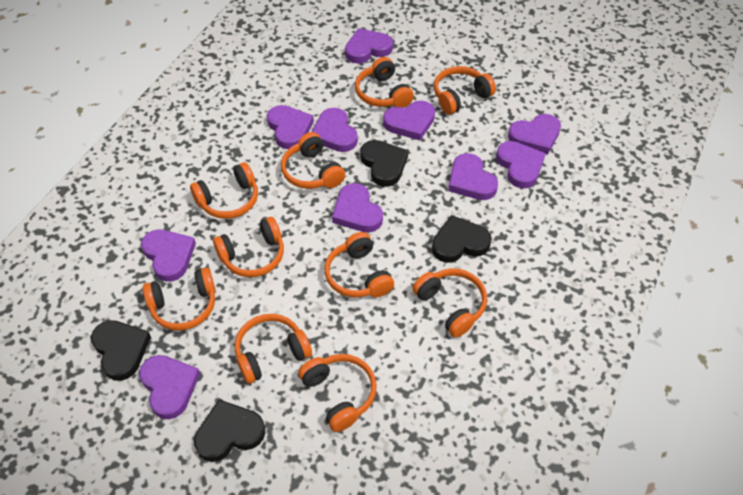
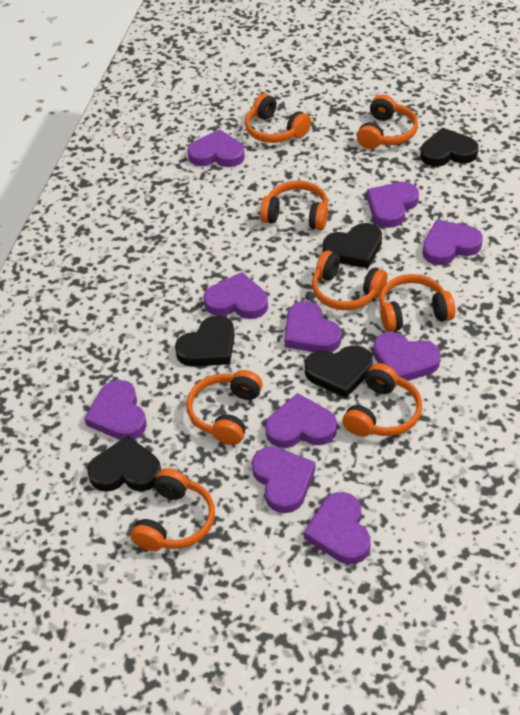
black heart: 4 -> 5
orange headphones: 10 -> 8

